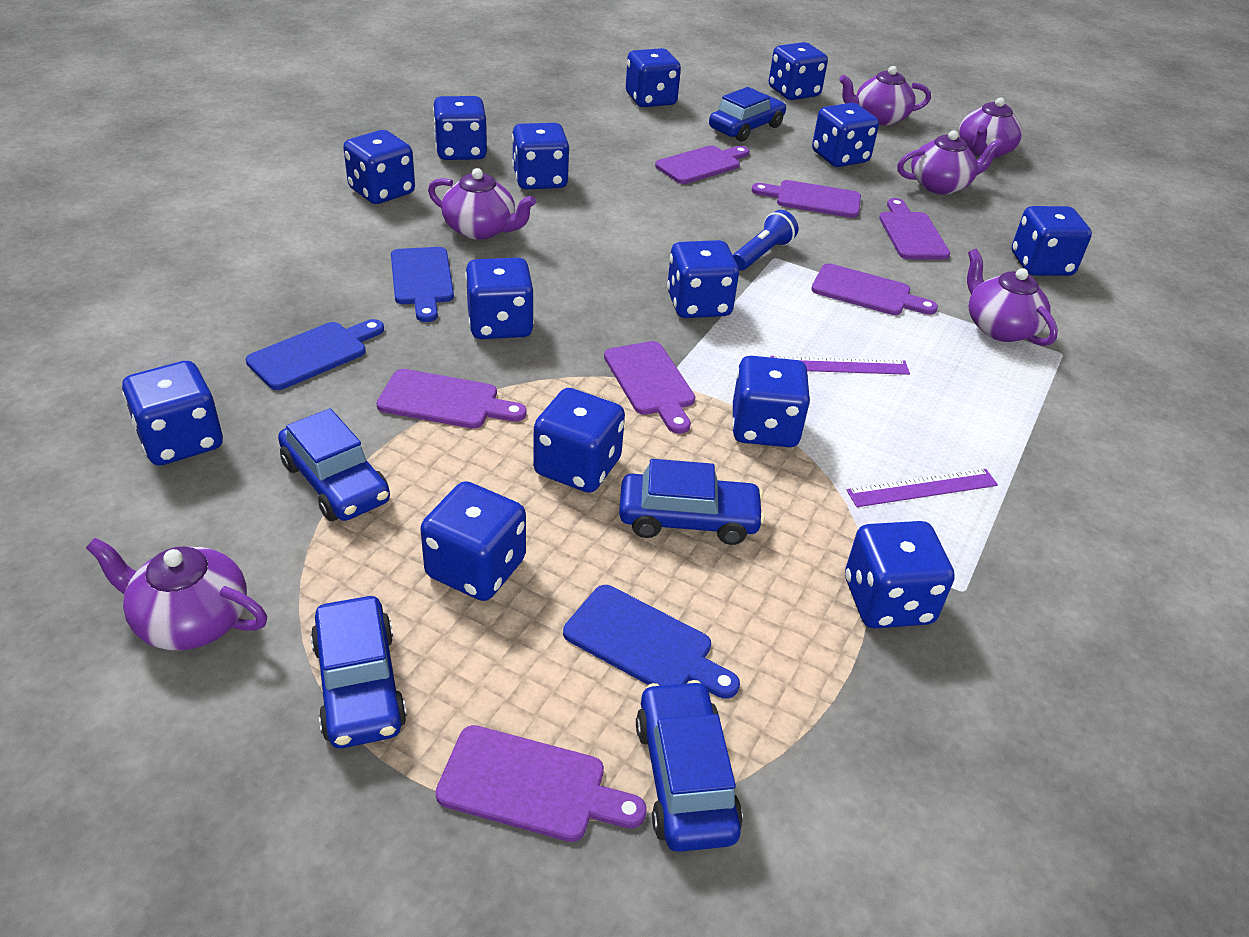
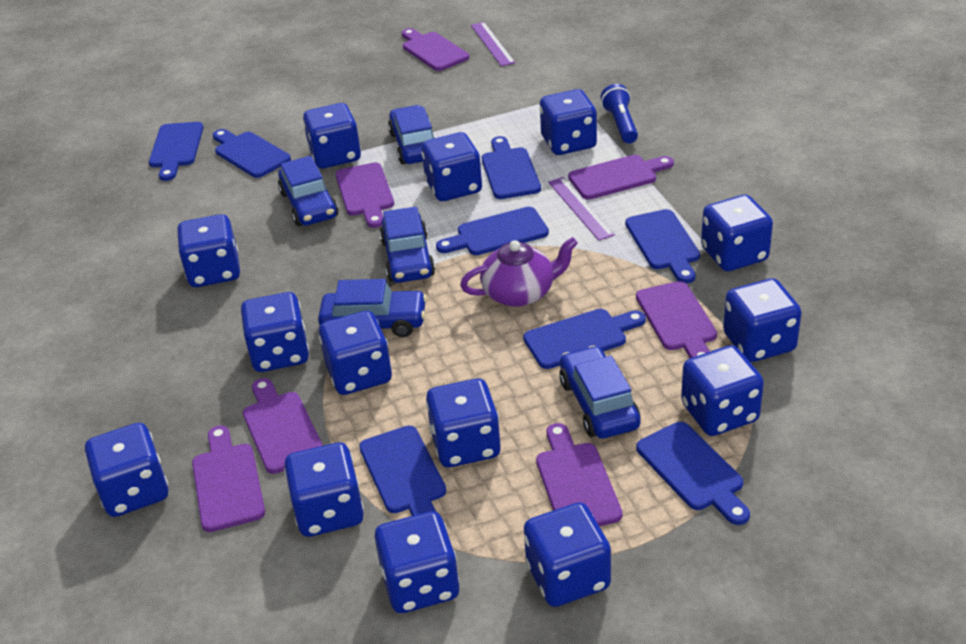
blue cutting board: 3 -> 8
purple teapot: 6 -> 1

